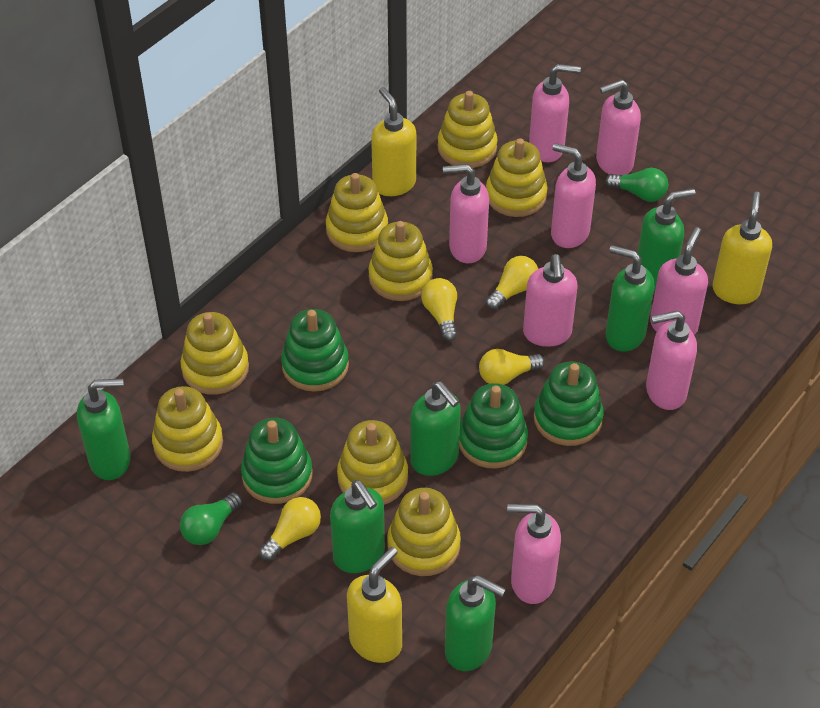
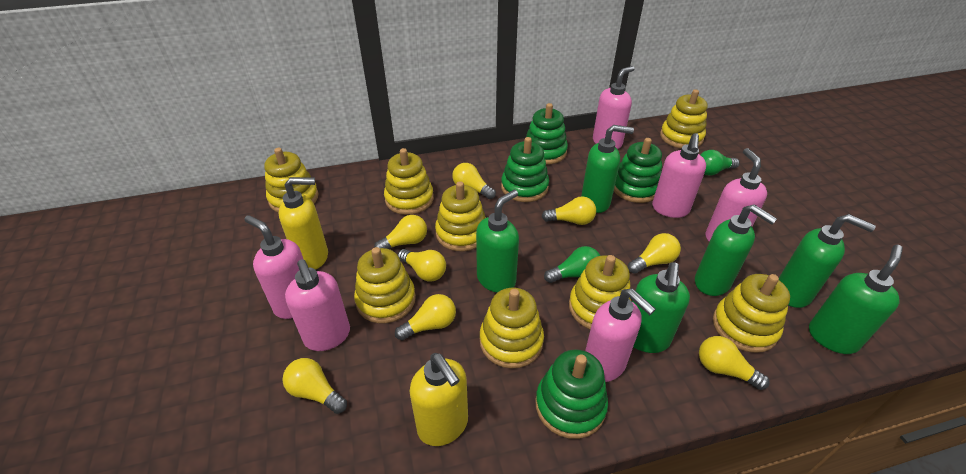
pink soap dispenser: 8 -> 6
yellow light bulb: 4 -> 8
yellow soap dispenser: 3 -> 2

